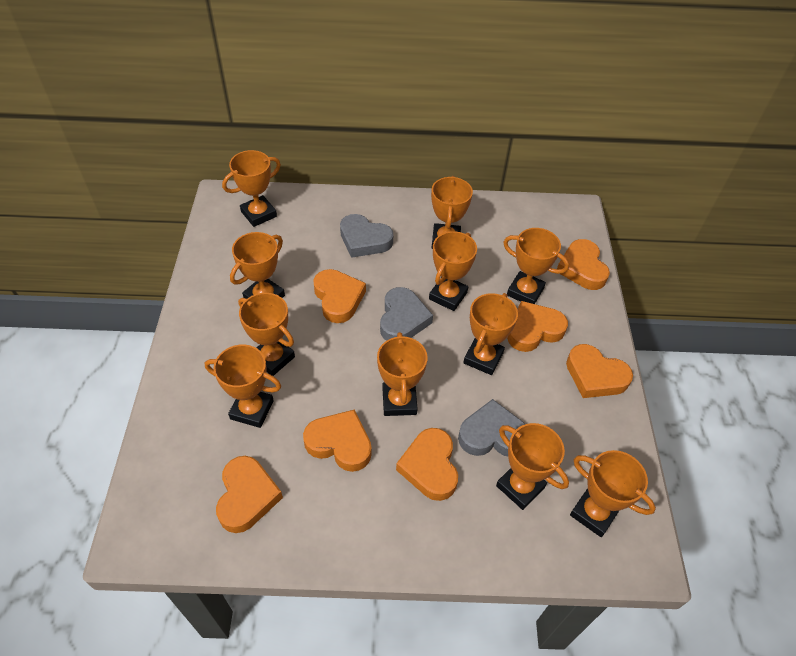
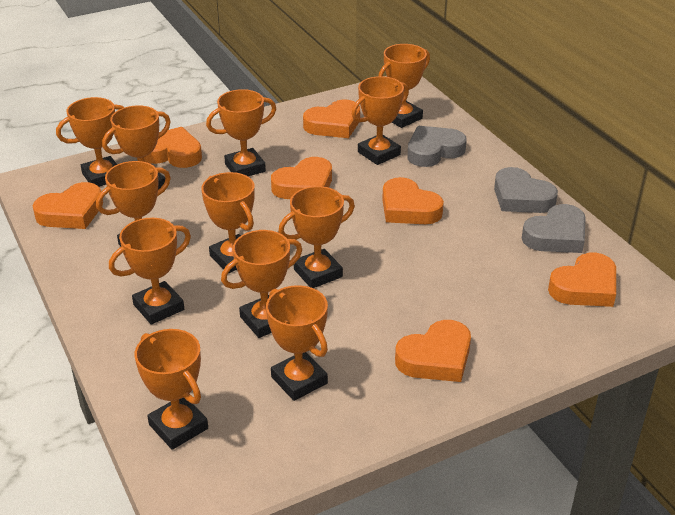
orange trophy: 11 -> 12

